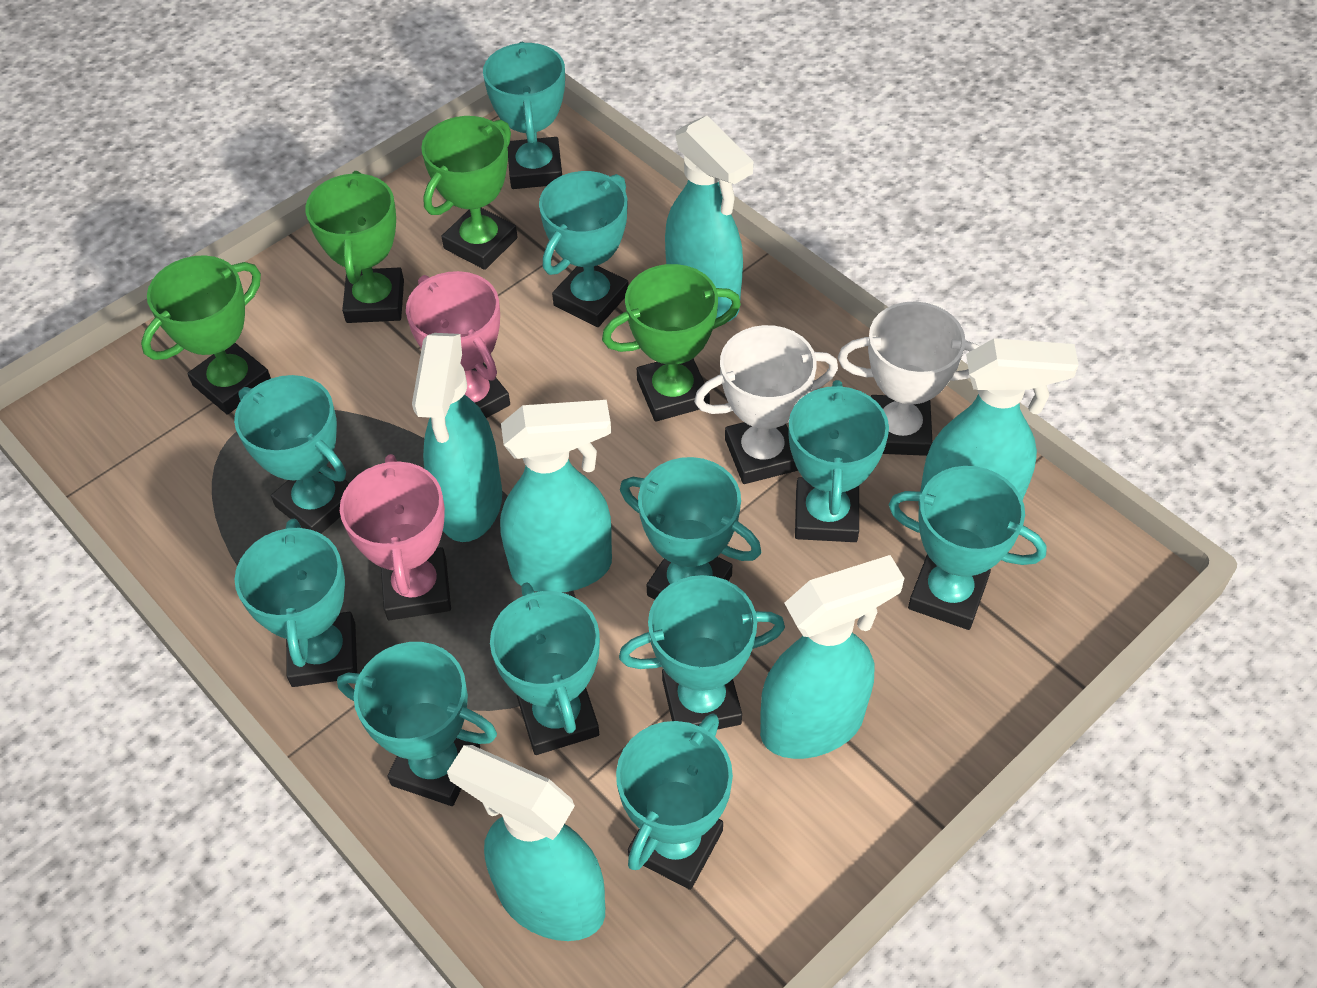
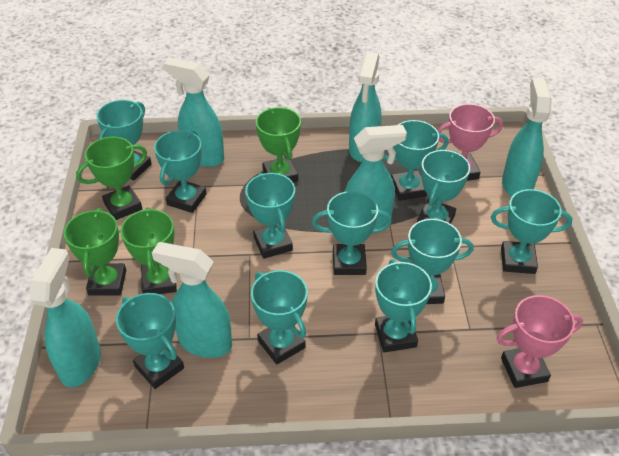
white trophy: 2 -> 0

